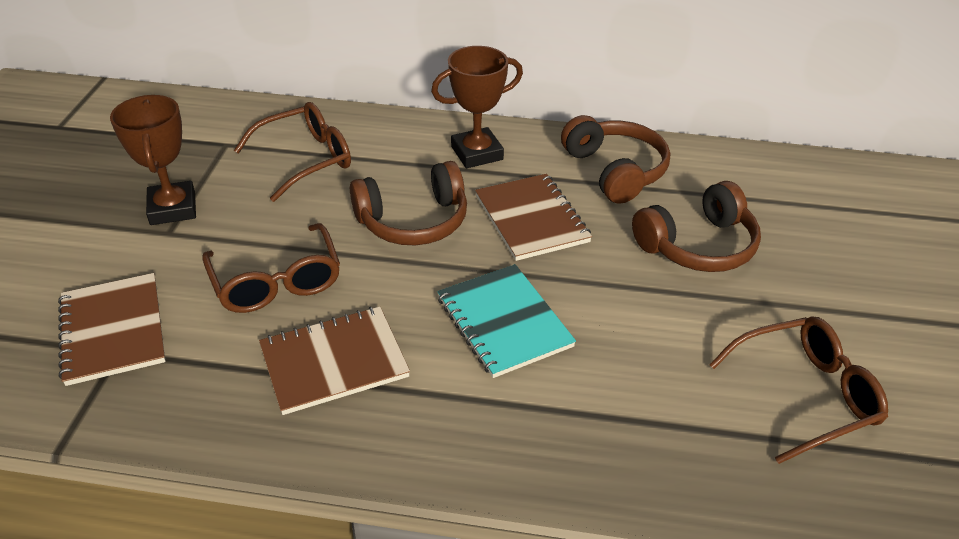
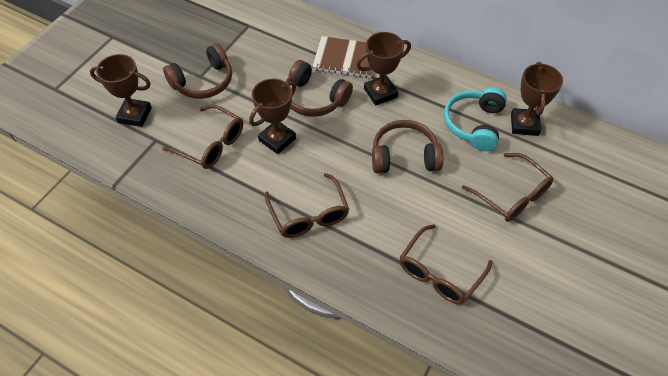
brown glasses: 3 -> 4
brown notebook: 3 -> 1
brown trophy: 2 -> 4
turquoise headphones: 0 -> 1
turquoise notebook: 1 -> 0

